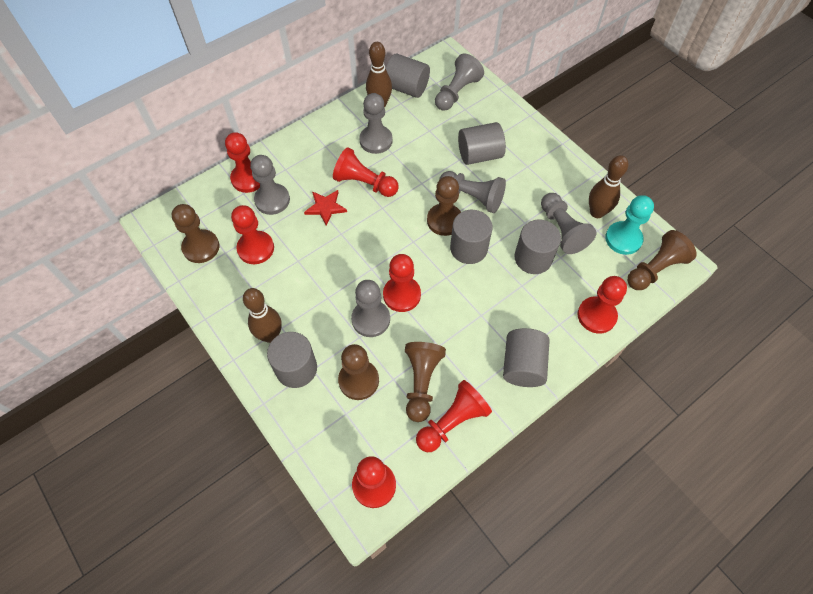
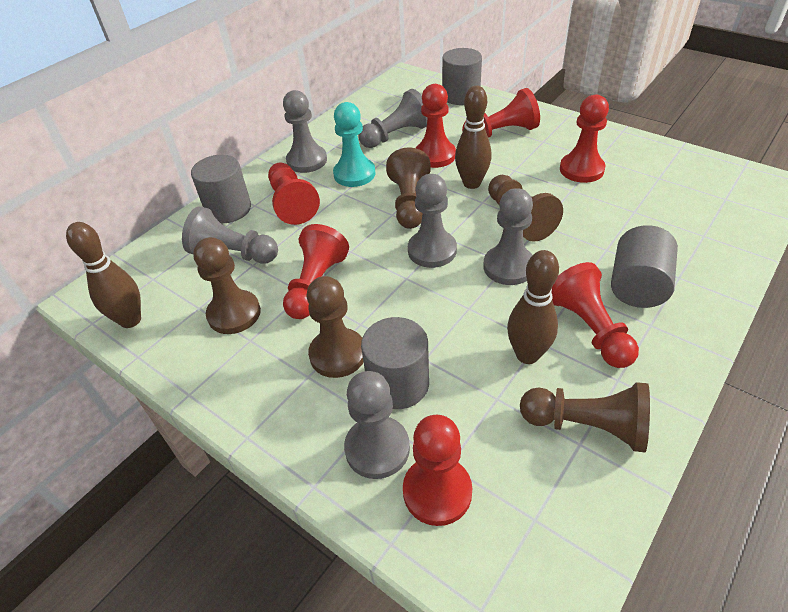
grey cylinder: 6 -> 4
red star: 1 -> 0

